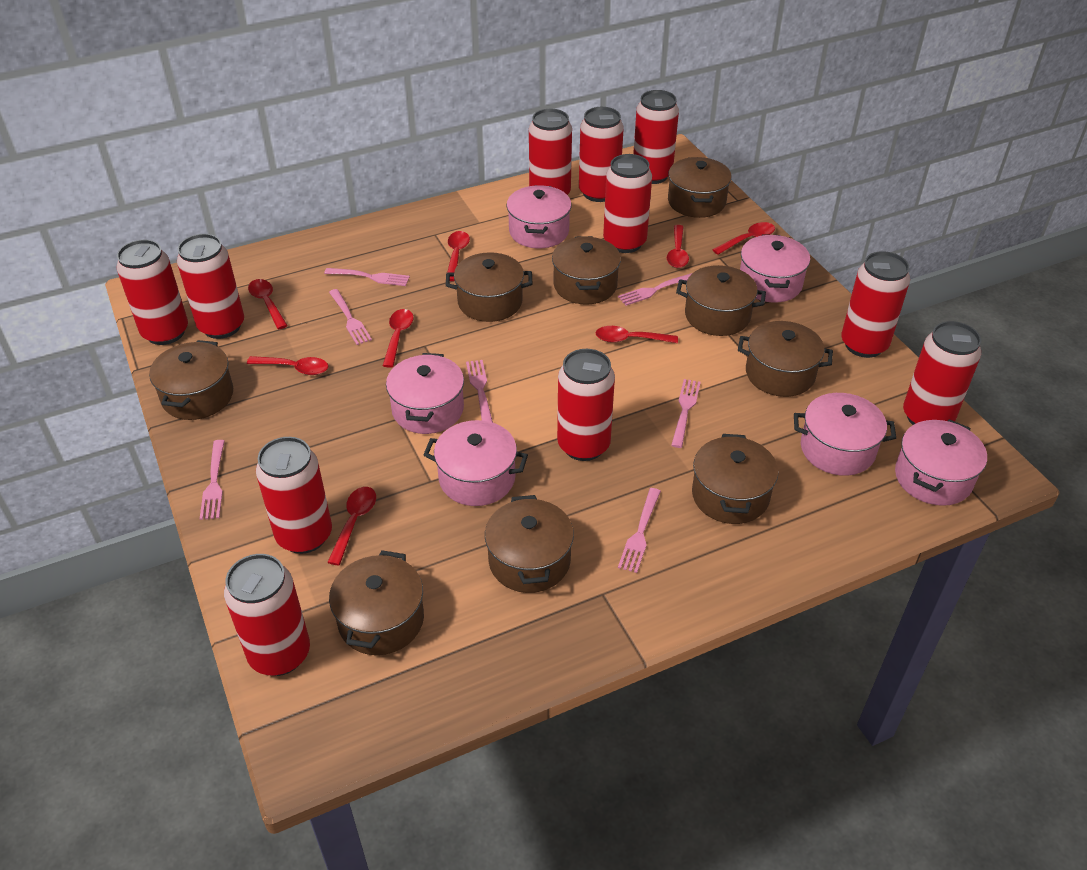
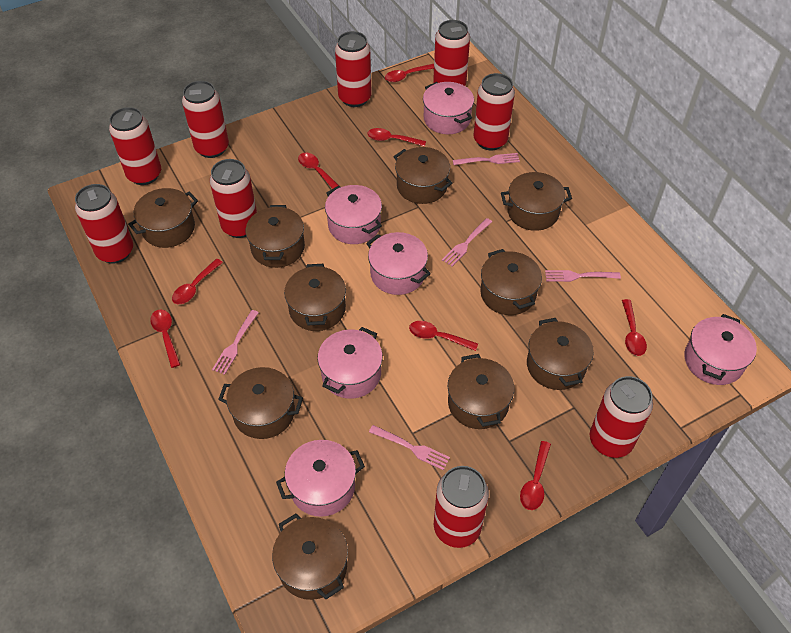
brown pot: 9 -> 10
pink fork: 7 -> 5
red can: 11 -> 9

